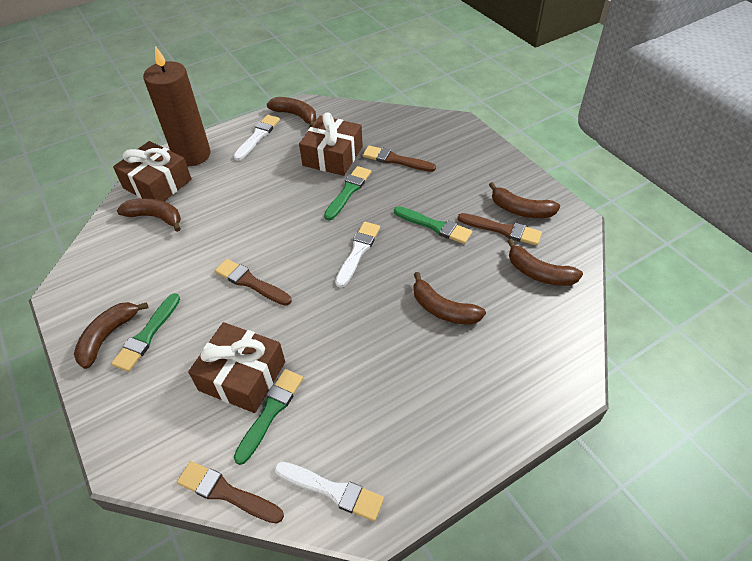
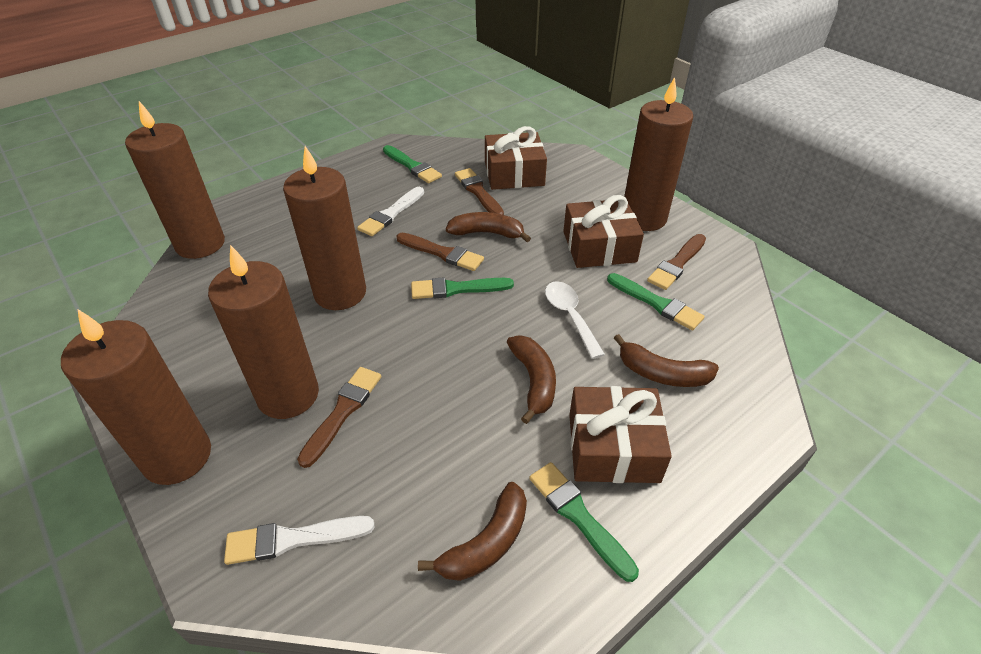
brown banana: 6 -> 4
brown candle: 1 -> 5
white brush: 3 -> 2
white spoon: 0 -> 1

